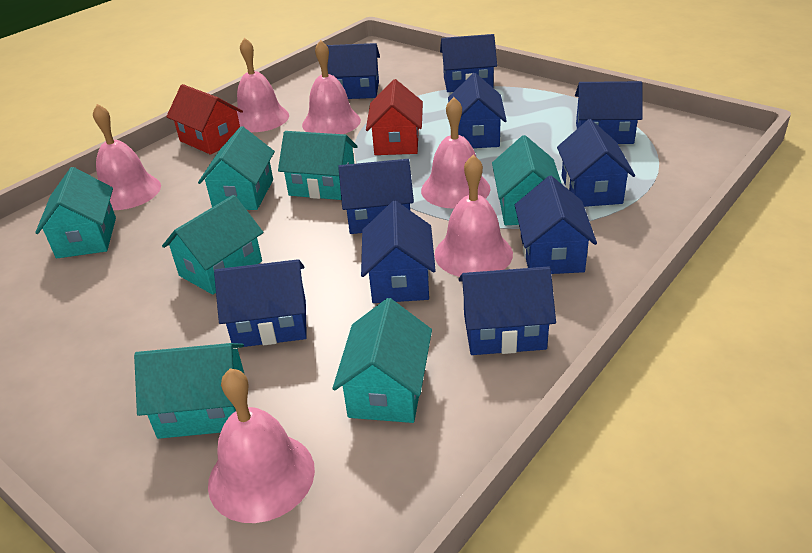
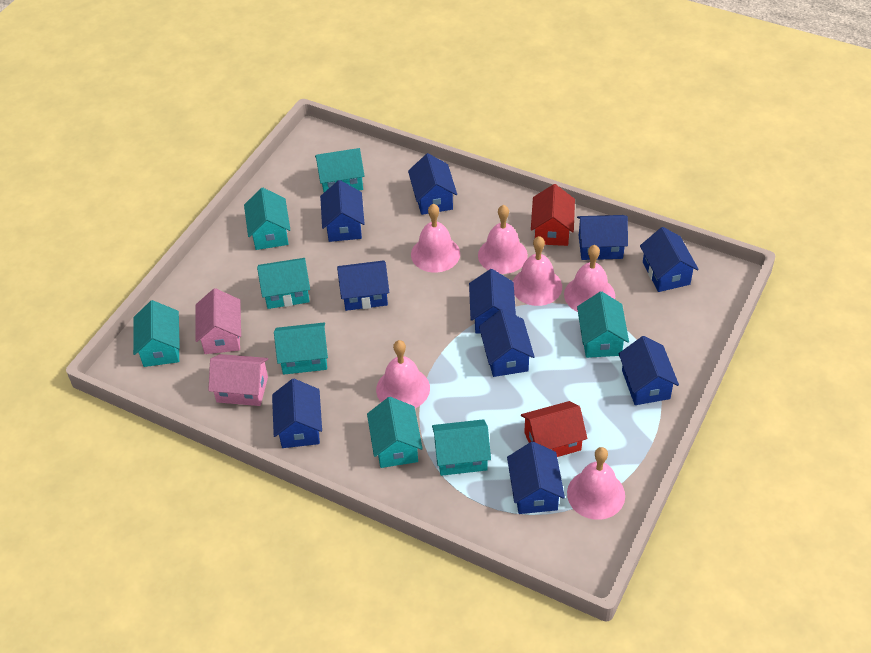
pink house: 0 -> 2
turquoise house: 7 -> 8

